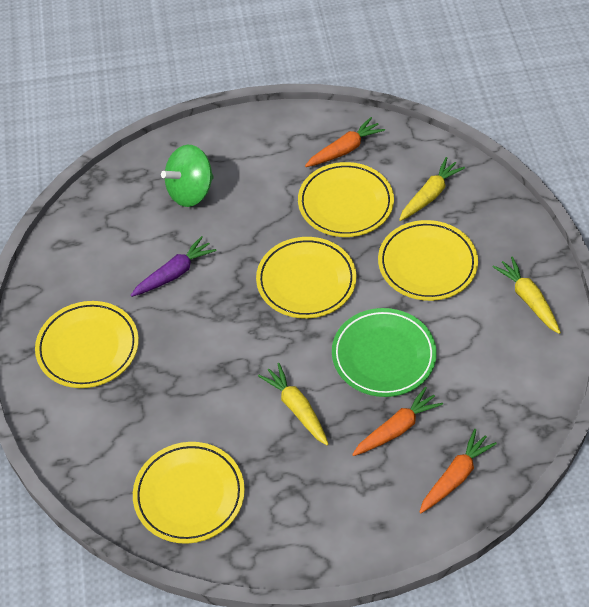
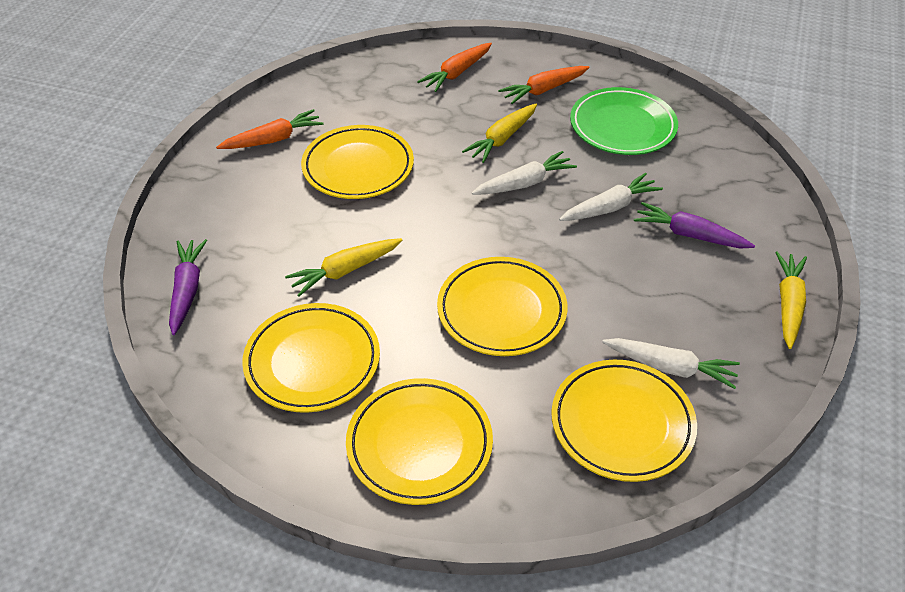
green spinning top: 1 -> 0
purple carrot: 1 -> 2
white carrot: 0 -> 3

